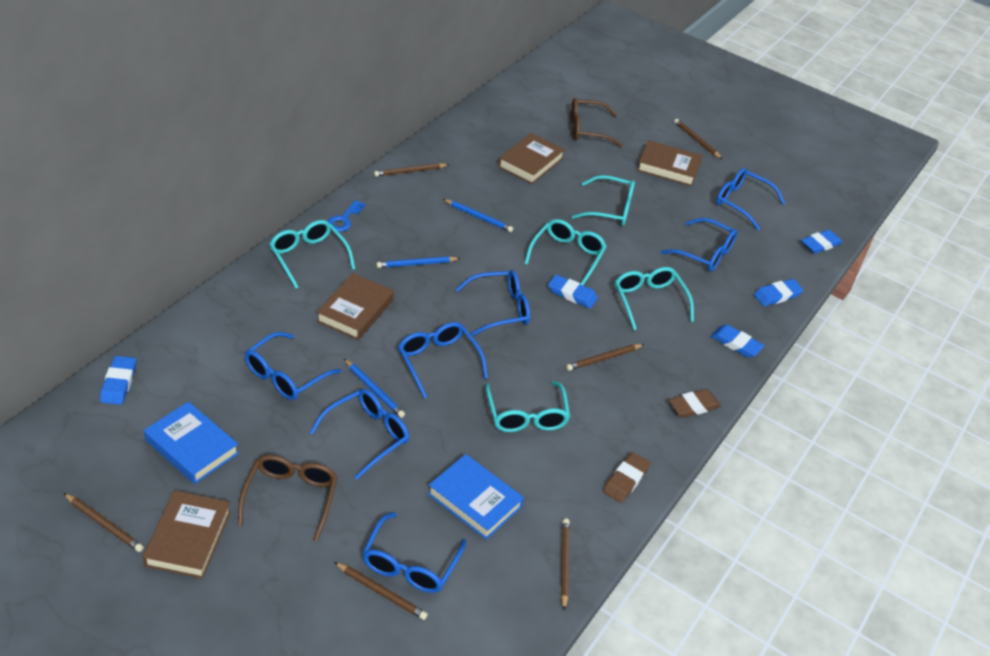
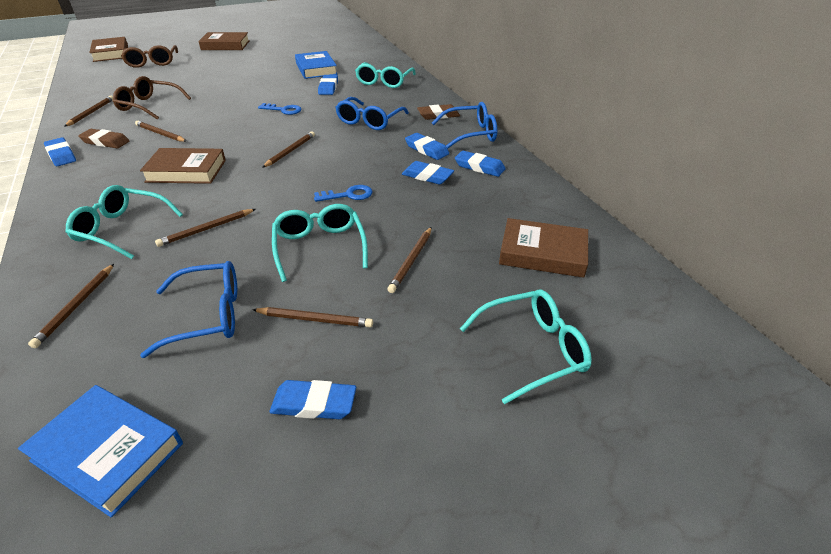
blue eraser: 5 -> 6
blue glasses: 7 -> 3
blue key: 1 -> 2
blue pencil: 3 -> 0
brown pencil: 6 -> 7
turquoise glasses: 5 -> 4

